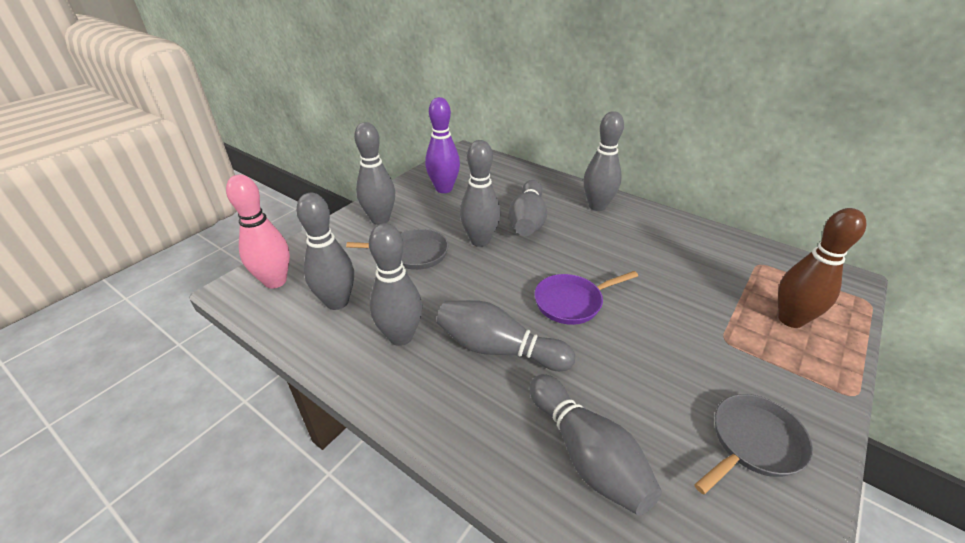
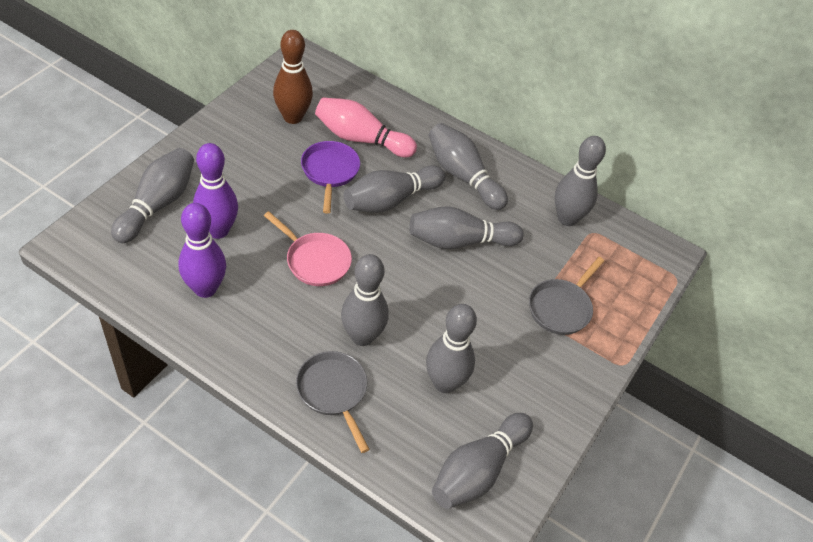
pink pan: 0 -> 1
purple bowling pin: 1 -> 2

